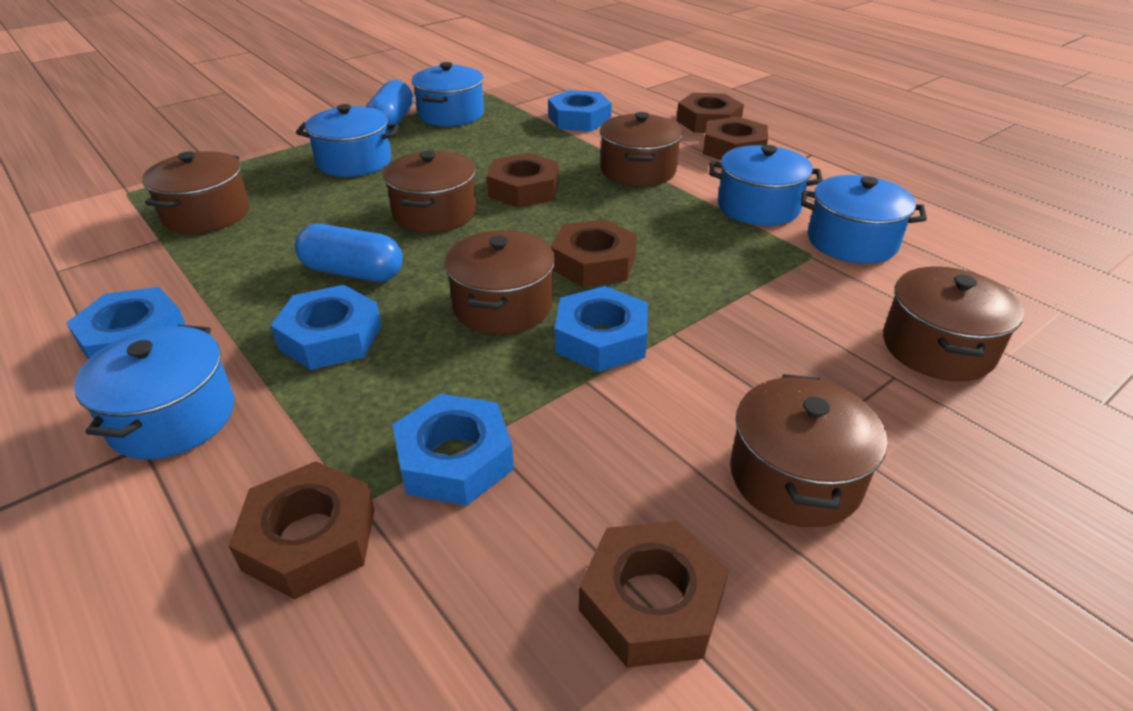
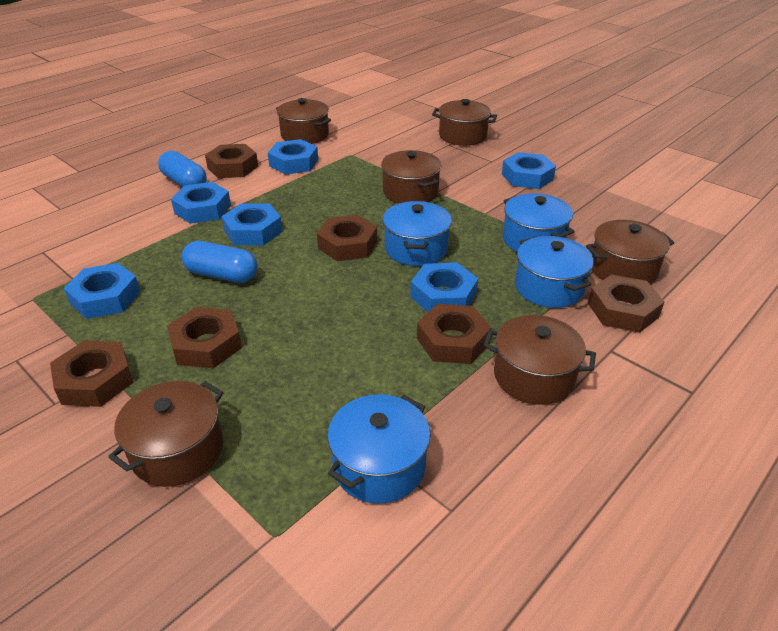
blue nut: 5 -> 6
blue pot: 5 -> 4

